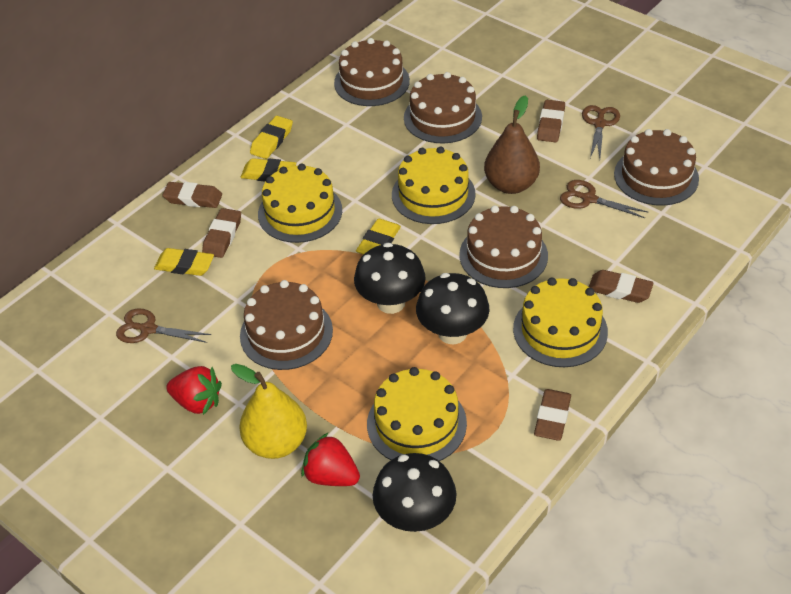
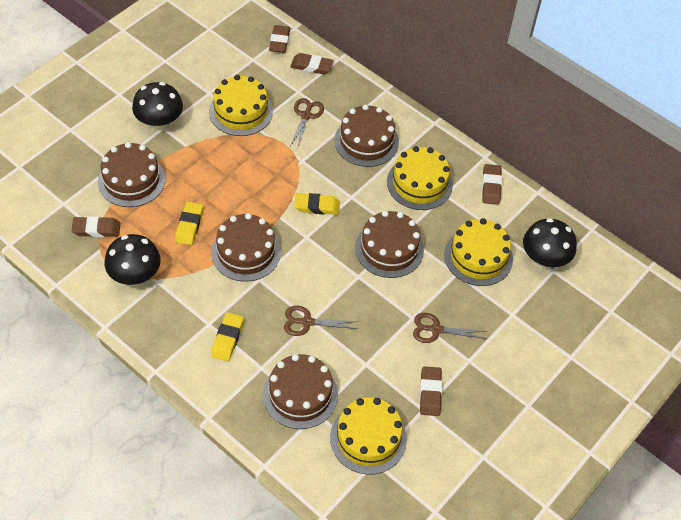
brown pear: 1 -> 0
red strawberry: 2 -> 0
yellow eraser: 4 -> 3
yellow pear: 1 -> 0

